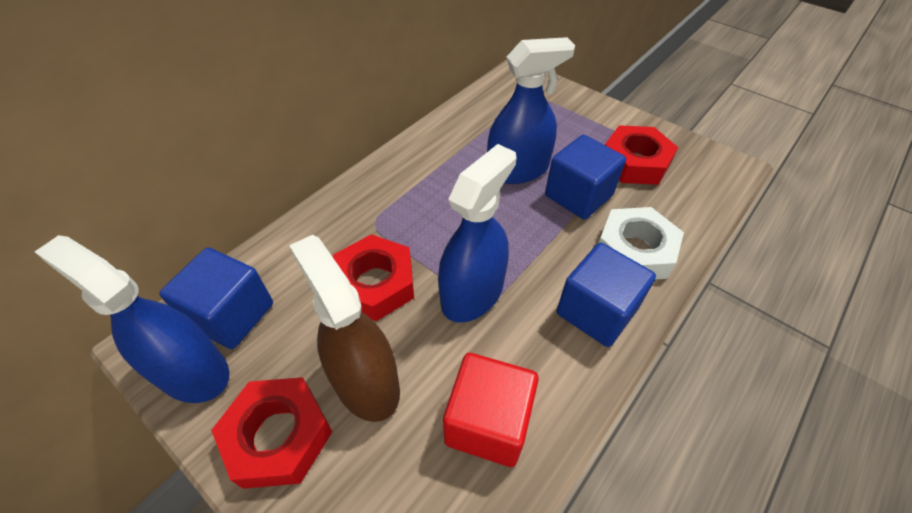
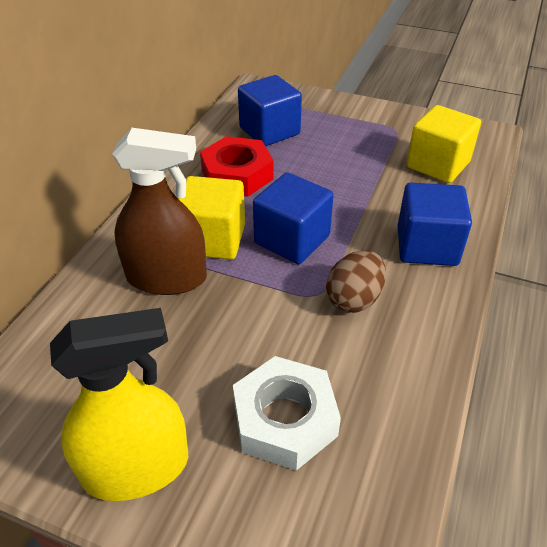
blue spray bottle: 3 -> 0
brown egg: 0 -> 1
red cube: 1 -> 0
red nut: 3 -> 1
yellow cube: 0 -> 2
yellow spray bottle: 0 -> 1

